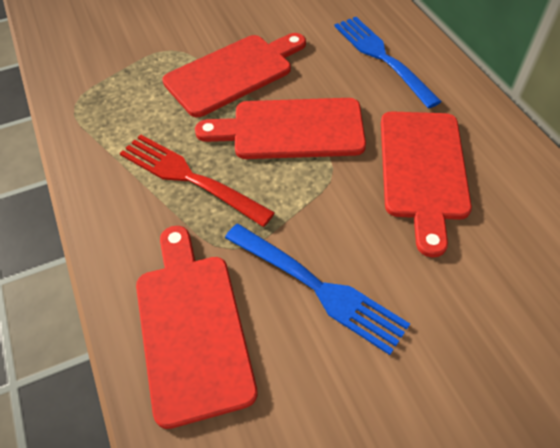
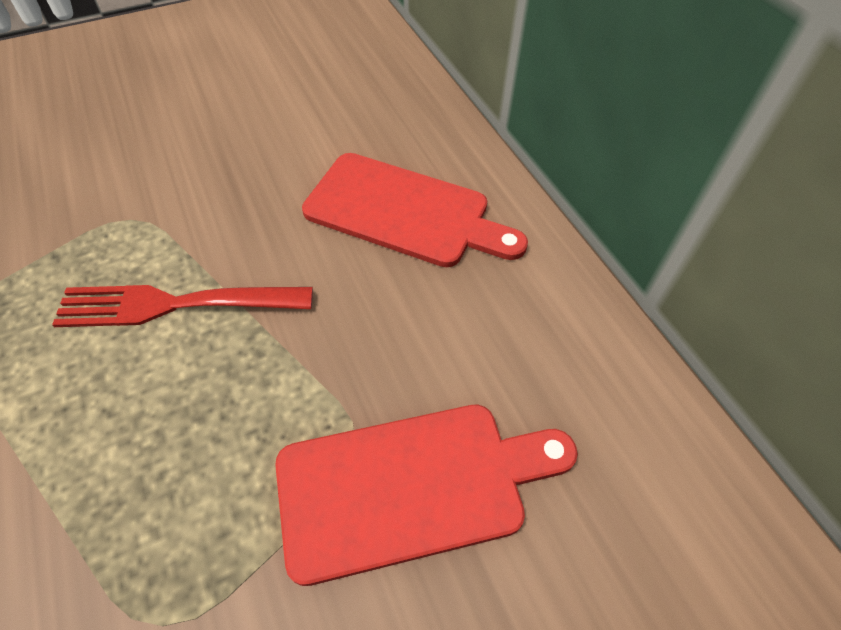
blue fork: 2 -> 0
red cutting board: 4 -> 2

